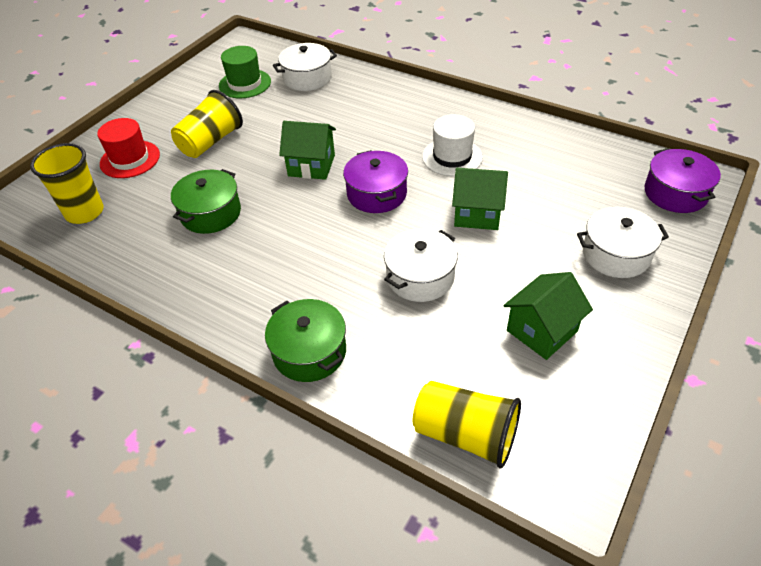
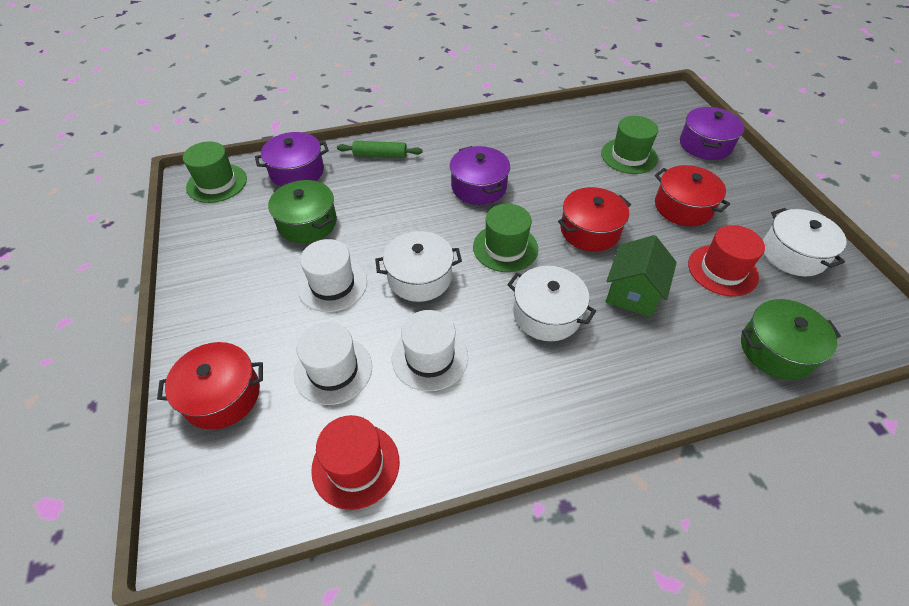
green hat: 1 -> 3
green house: 3 -> 1
green rolling pin: 0 -> 1
purple pot: 2 -> 3
red hat: 1 -> 2
red pot: 0 -> 3
white hat: 1 -> 3
yellow cup: 3 -> 0

